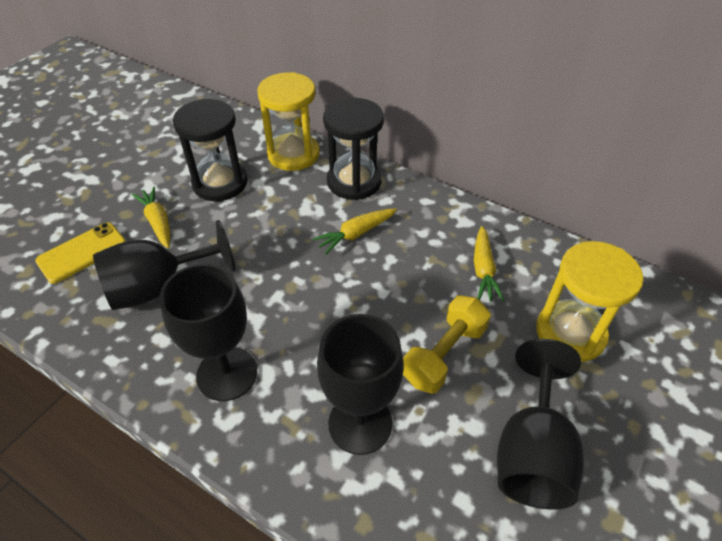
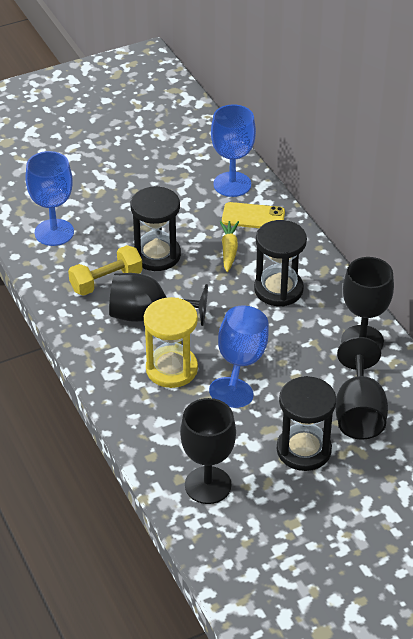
black hourglass: 2 -> 3
blue goblet: 0 -> 3
yellow carrot: 3 -> 1
yellow hourglass: 2 -> 1

